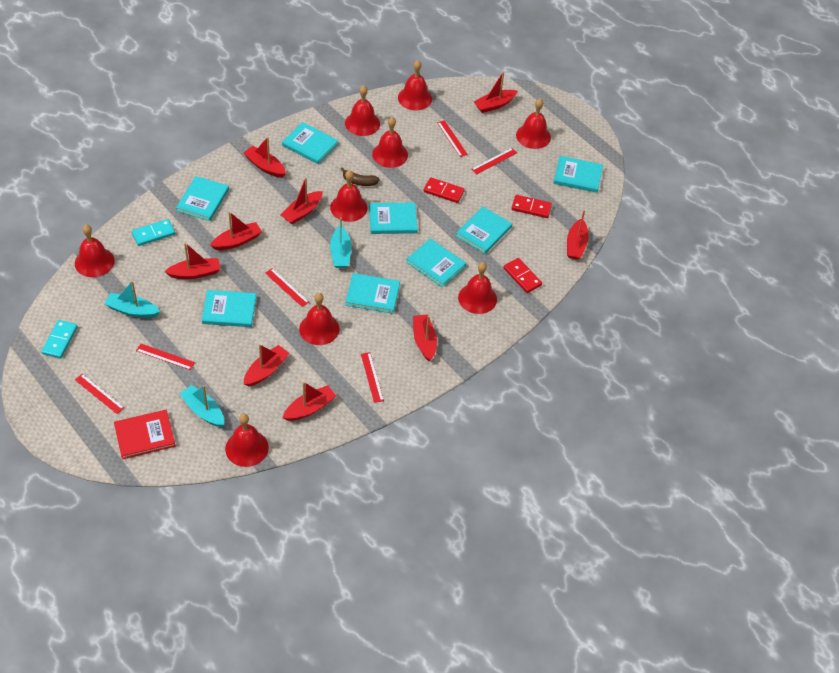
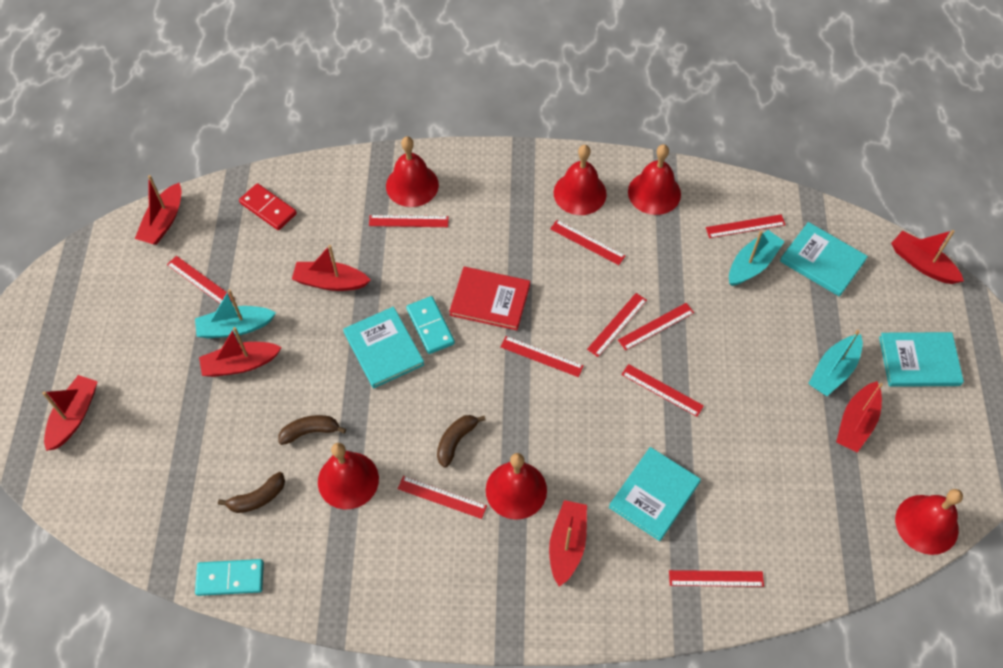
brown banana: 1 -> 3
red bell: 9 -> 6
red boat: 9 -> 7
red domino: 3 -> 1
red ruler: 6 -> 10
turquoise book: 8 -> 4

